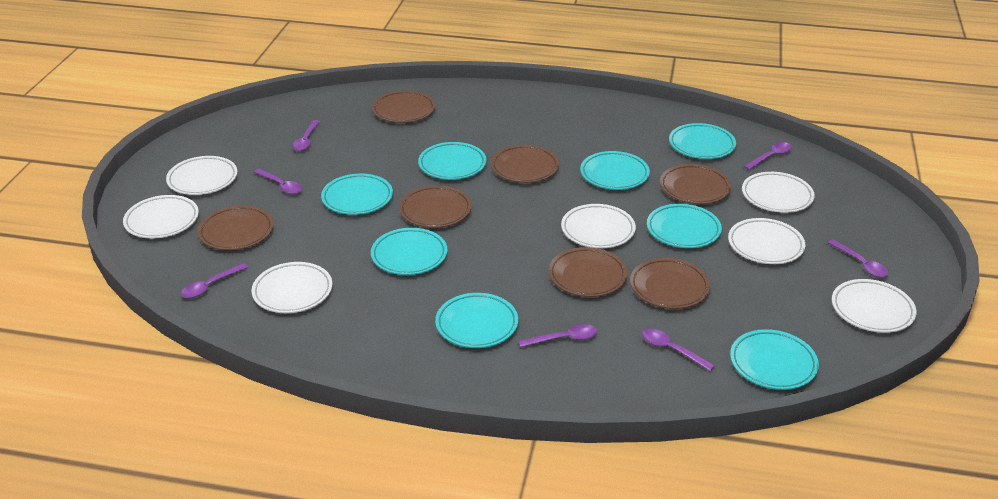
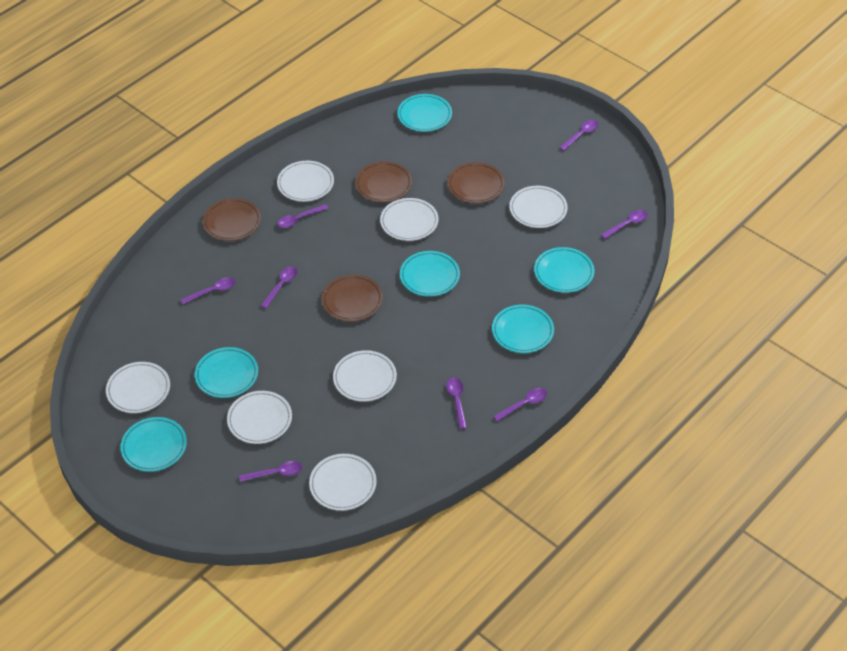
brown plate: 7 -> 4
purple spoon: 7 -> 8
turquoise plate: 8 -> 6

